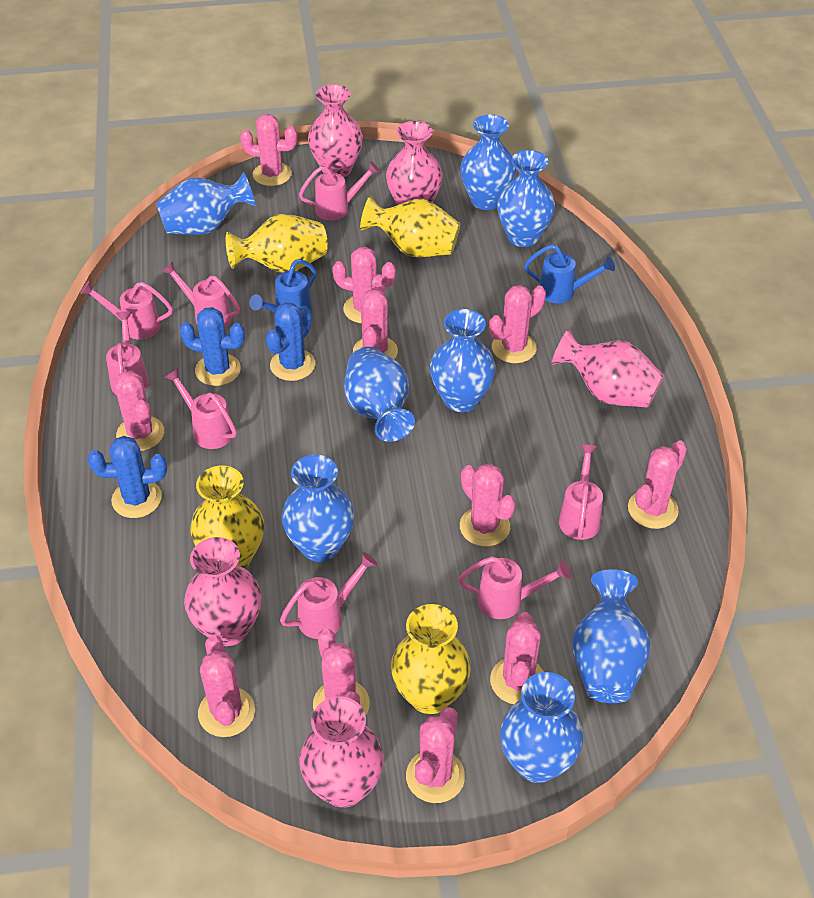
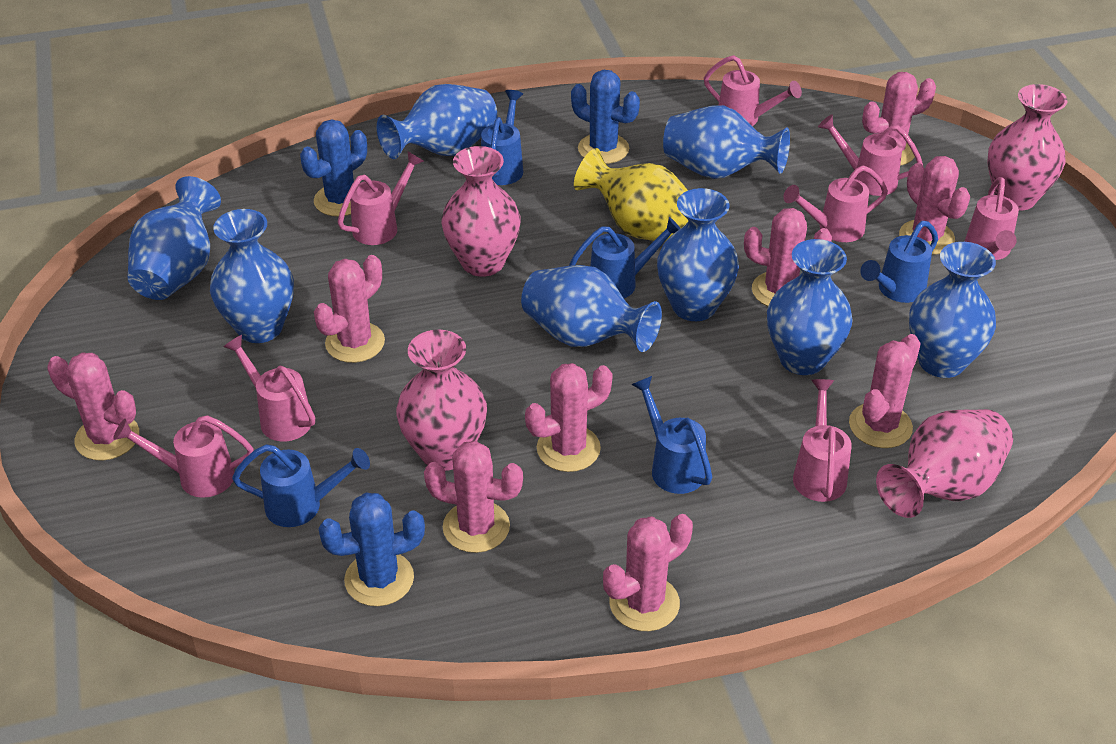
blue watering can: 2 -> 5
pink cactus: 11 -> 9
pink vase: 5 -> 4
yellow vase: 4 -> 1

